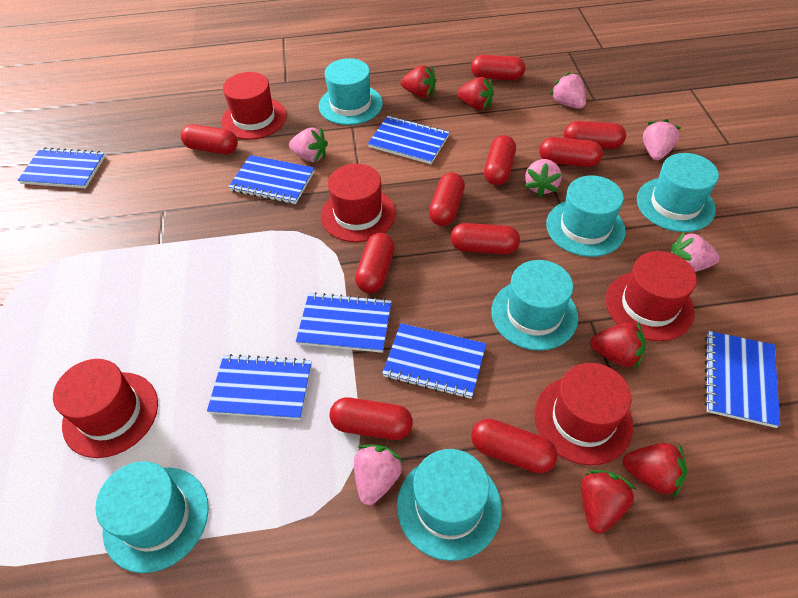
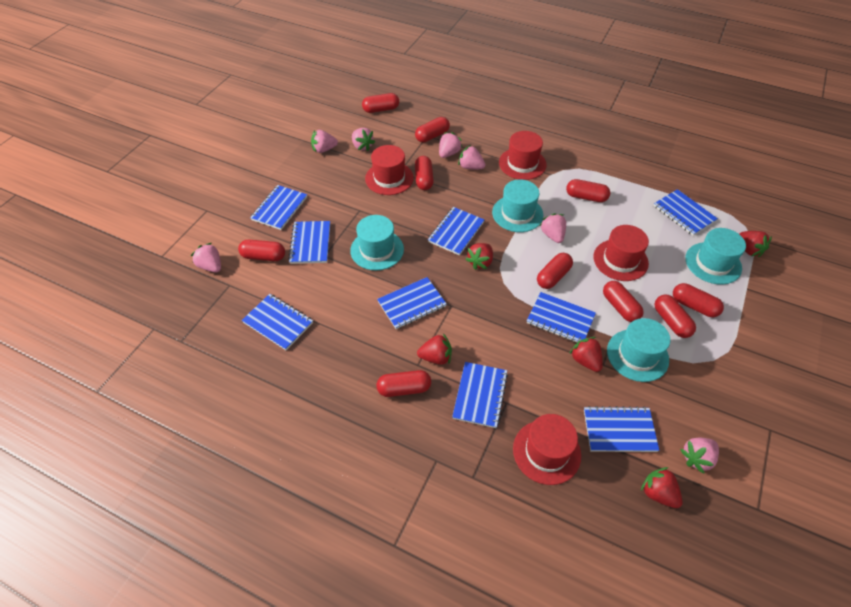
blue notebook: 7 -> 9
pink strawberry: 6 -> 7
red hat: 5 -> 4
turquoise hat: 6 -> 4

